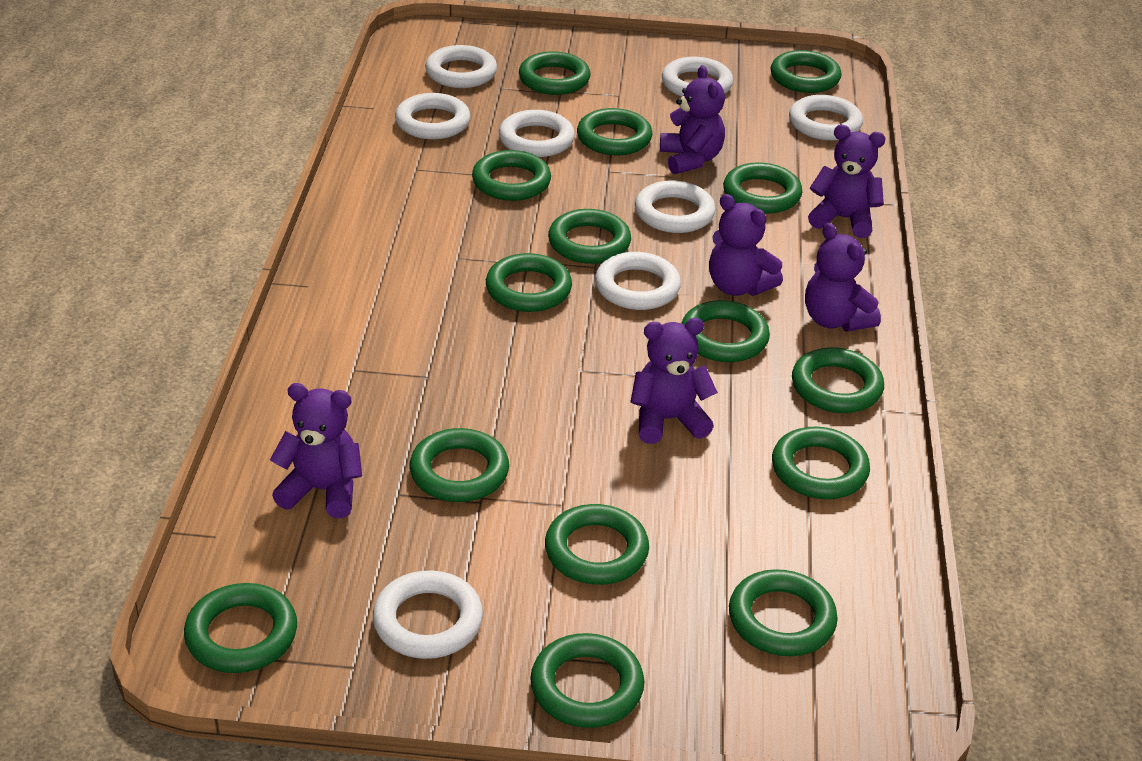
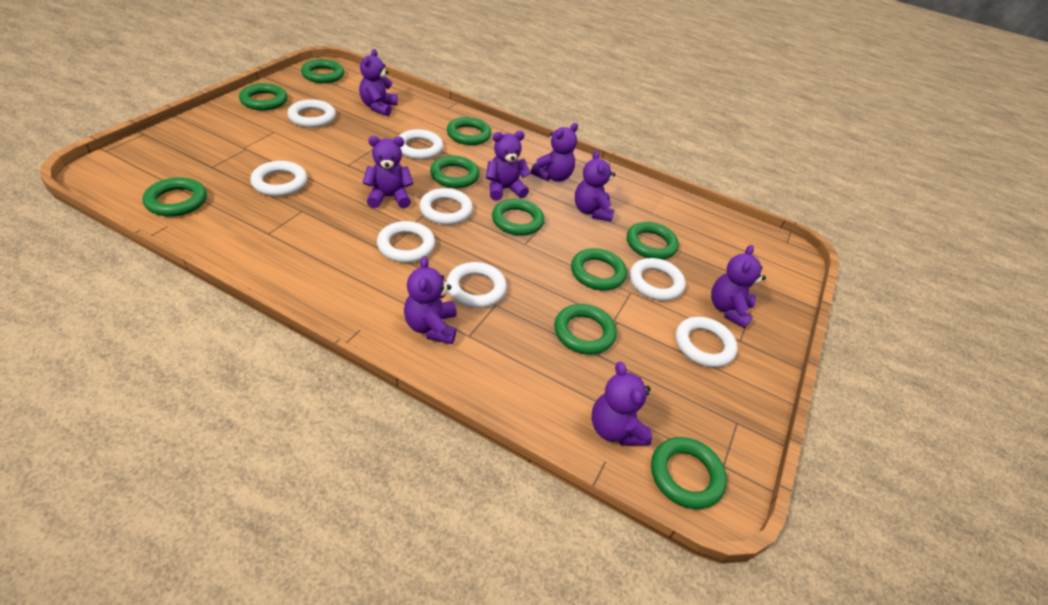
green ring: 15 -> 10
purple teddy bear: 6 -> 8

